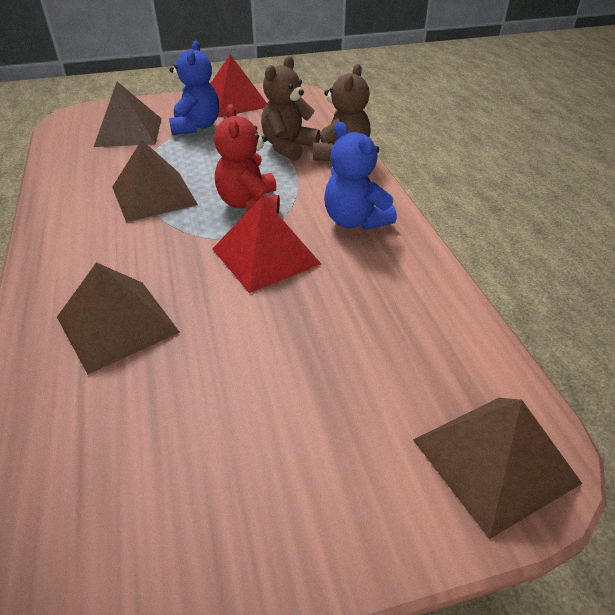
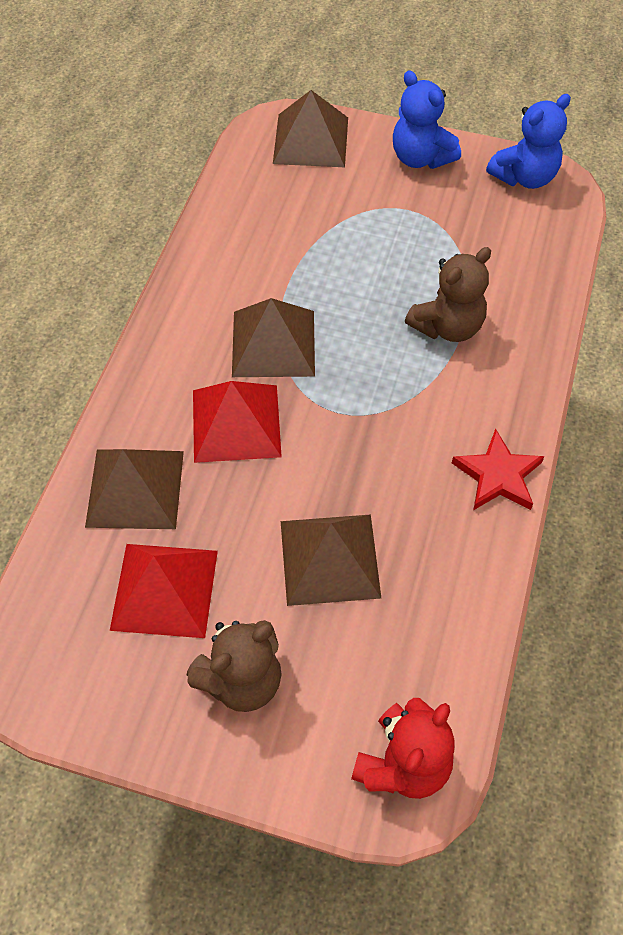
red star: 0 -> 1

